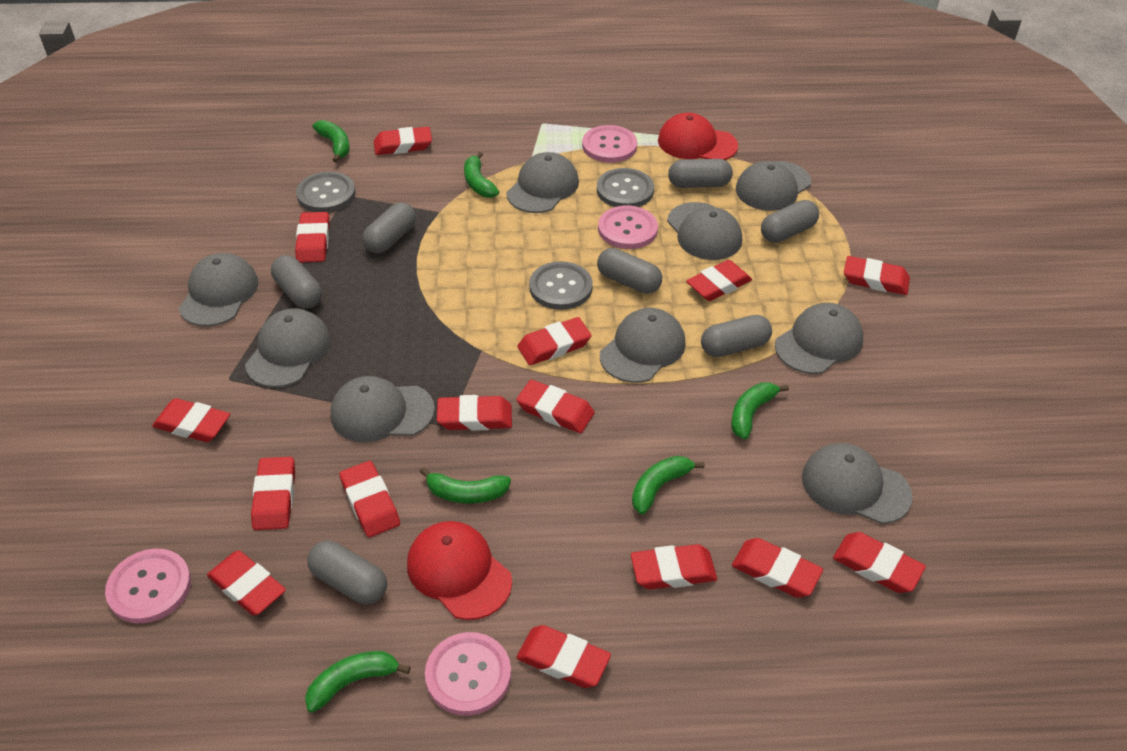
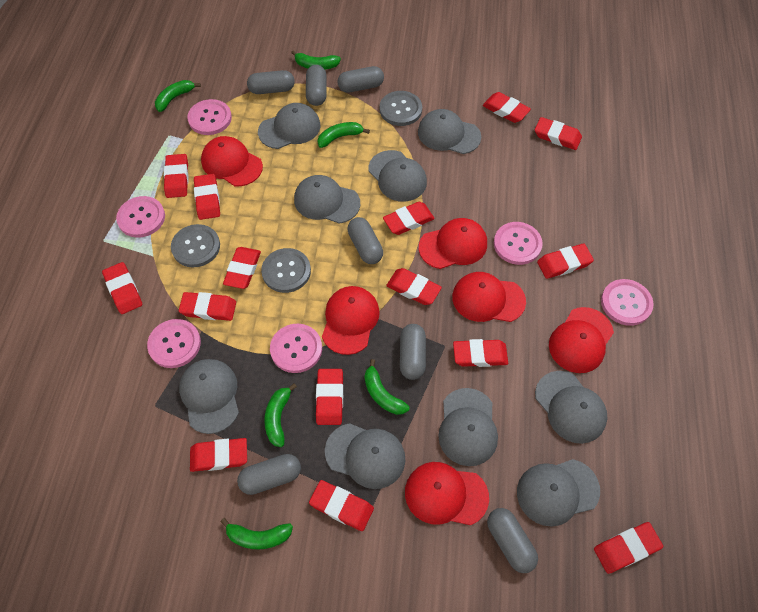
pink button: 4 -> 6
red cap: 2 -> 6

